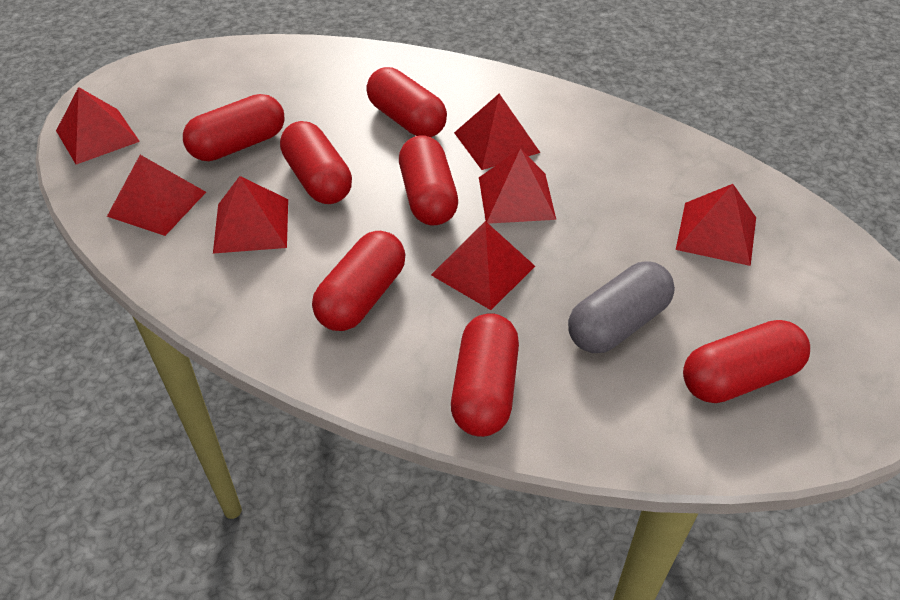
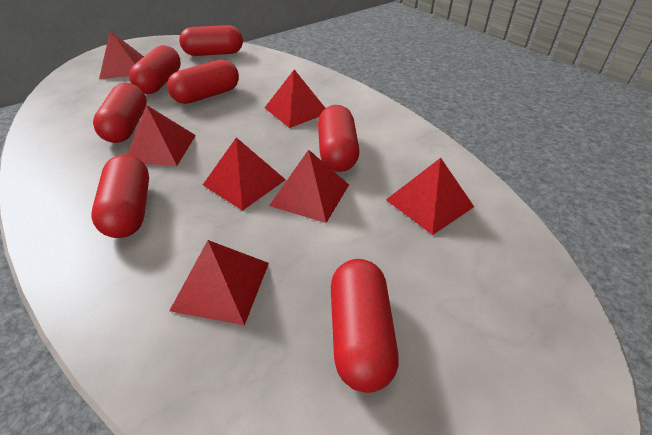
grey capsule: 1 -> 0

